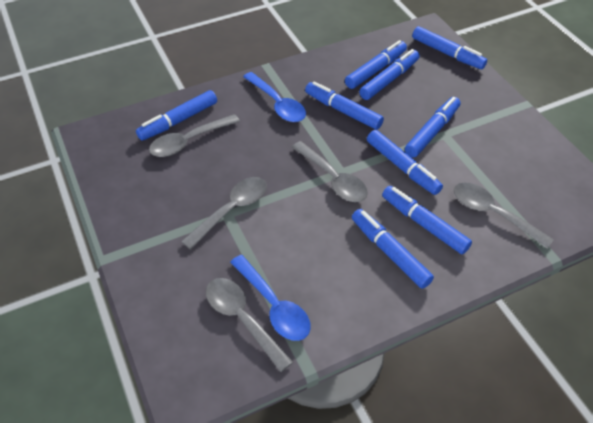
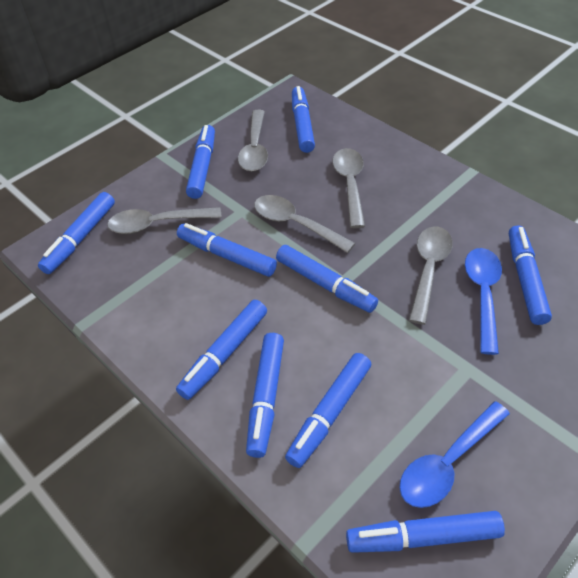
blue marker: 9 -> 10

